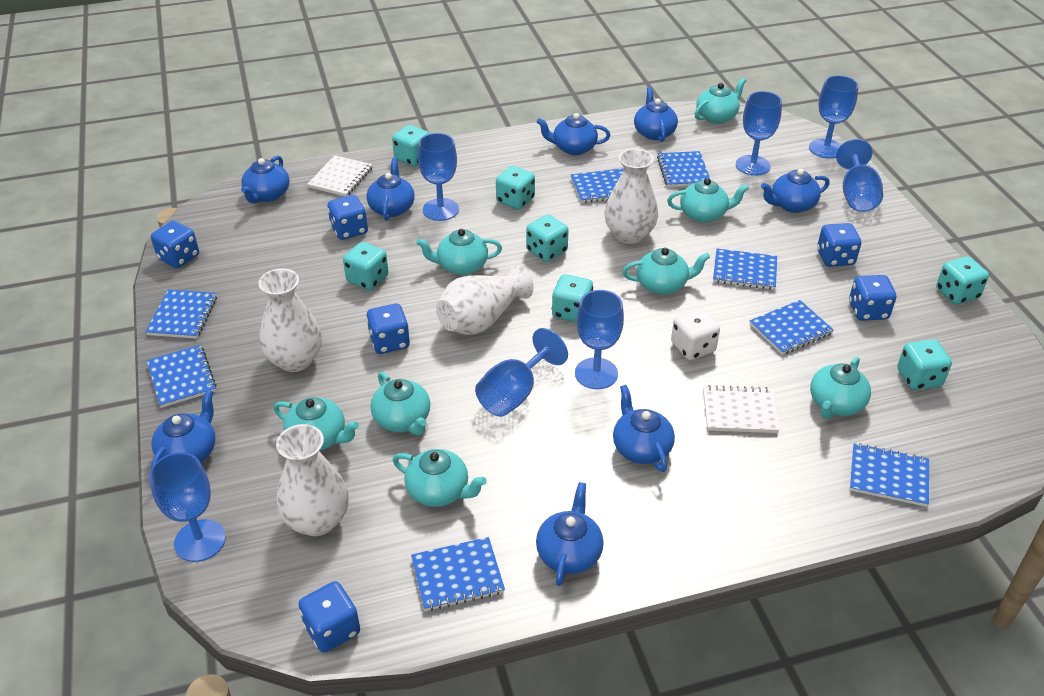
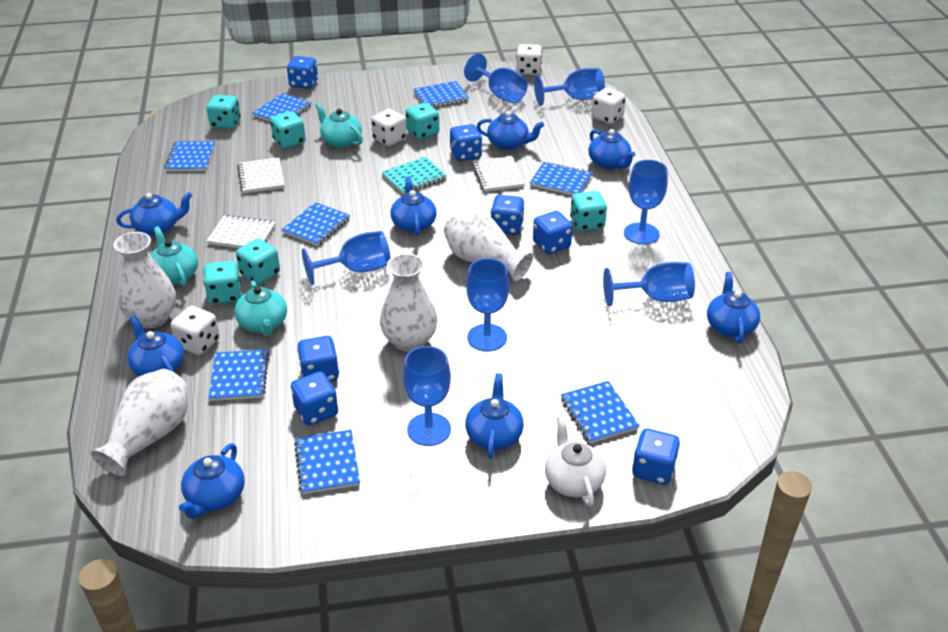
blue dice: 6 -> 7
turquoise dice: 7 -> 6
turquoise notebook: 0 -> 1
turquoise teapot: 8 -> 3
white dice: 1 -> 4
white notebook: 2 -> 3
white teapot: 0 -> 1

